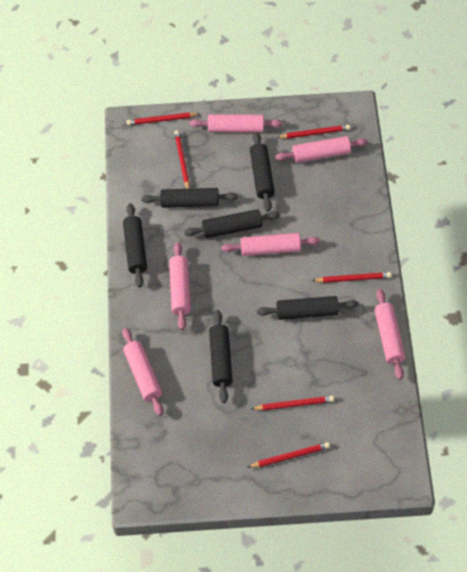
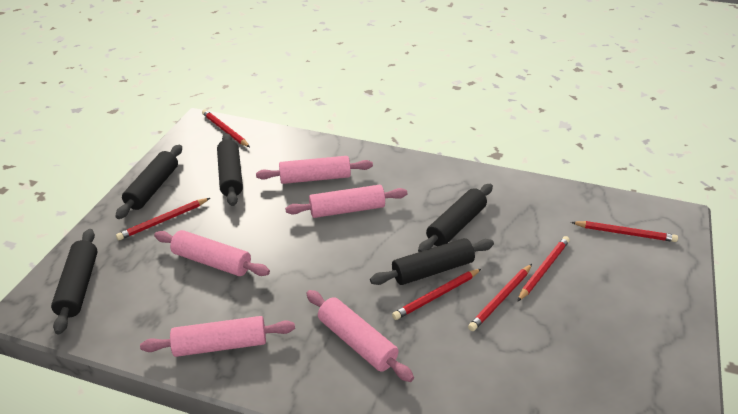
black rolling pin: 6 -> 5
pink rolling pin: 6 -> 5

